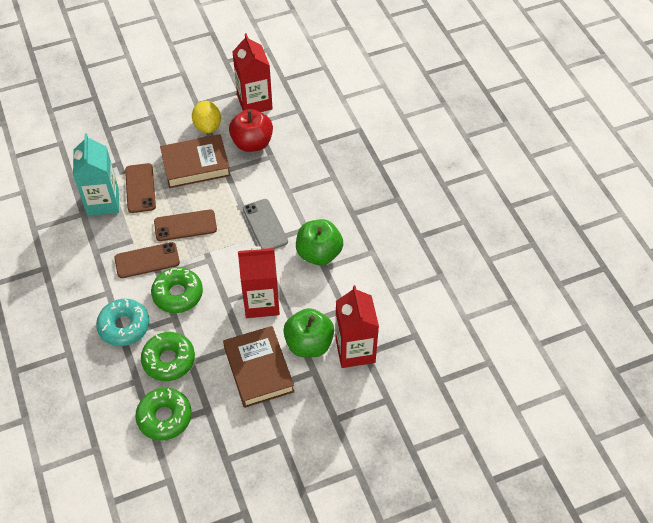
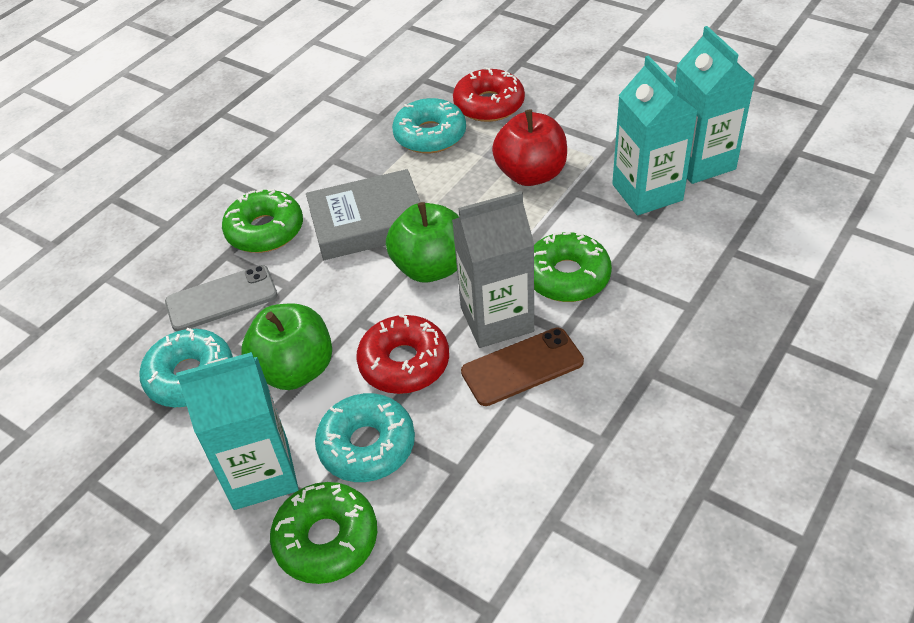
brown book: 2 -> 0
brown phone: 3 -> 1
grey book: 0 -> 1
grey carton: 0 -> 1
red carton: 3 -> 0
red donut: 0 -> 2
turquoise carton: 1 -> 3
turquoise donut: 1 -> 3
yellow lemon: 1 -> 0

